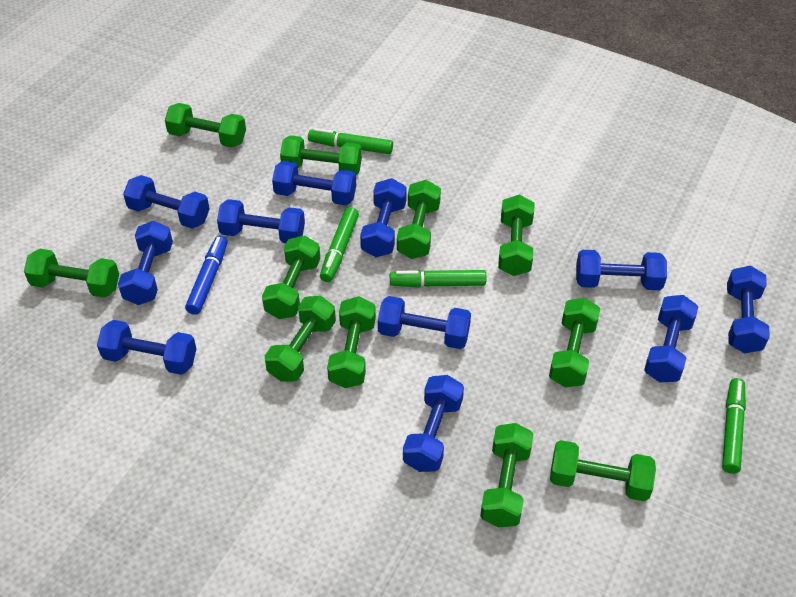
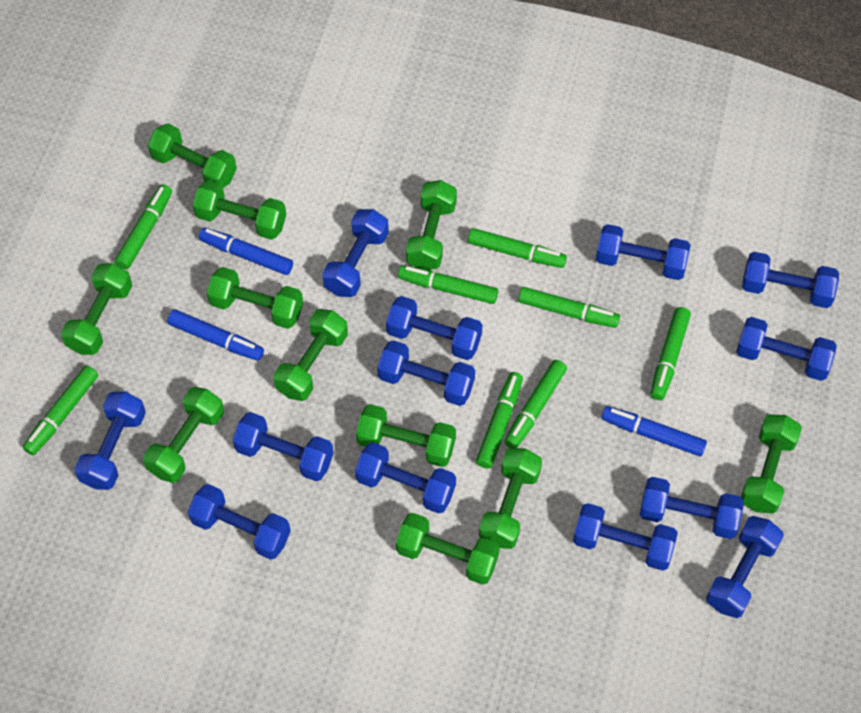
blue dumbbell: 11 -> 13
blue marker: 1 -> 3
green marker: 4 -> 8

